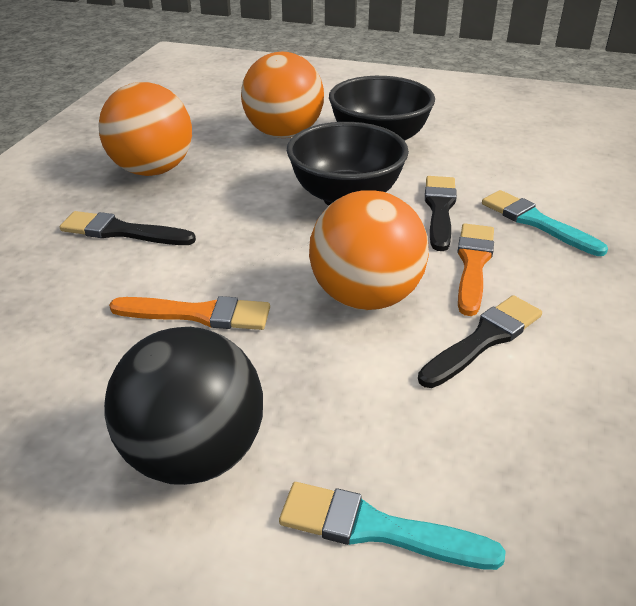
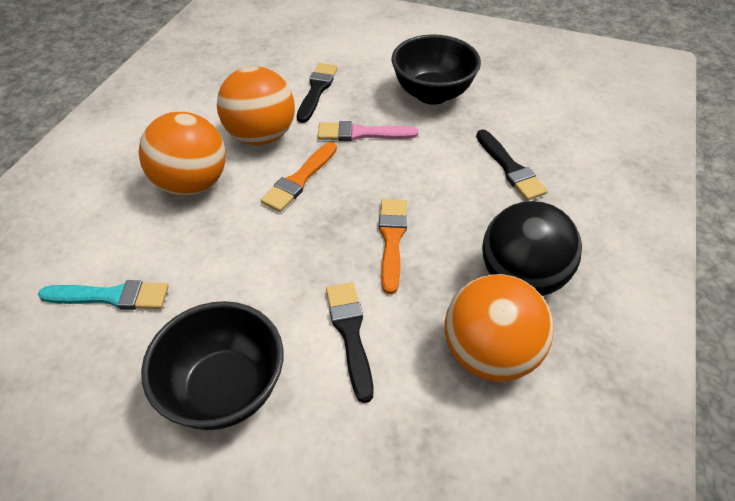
pink brush: 0 -> 1
turquoise brush: 2 -> 1

